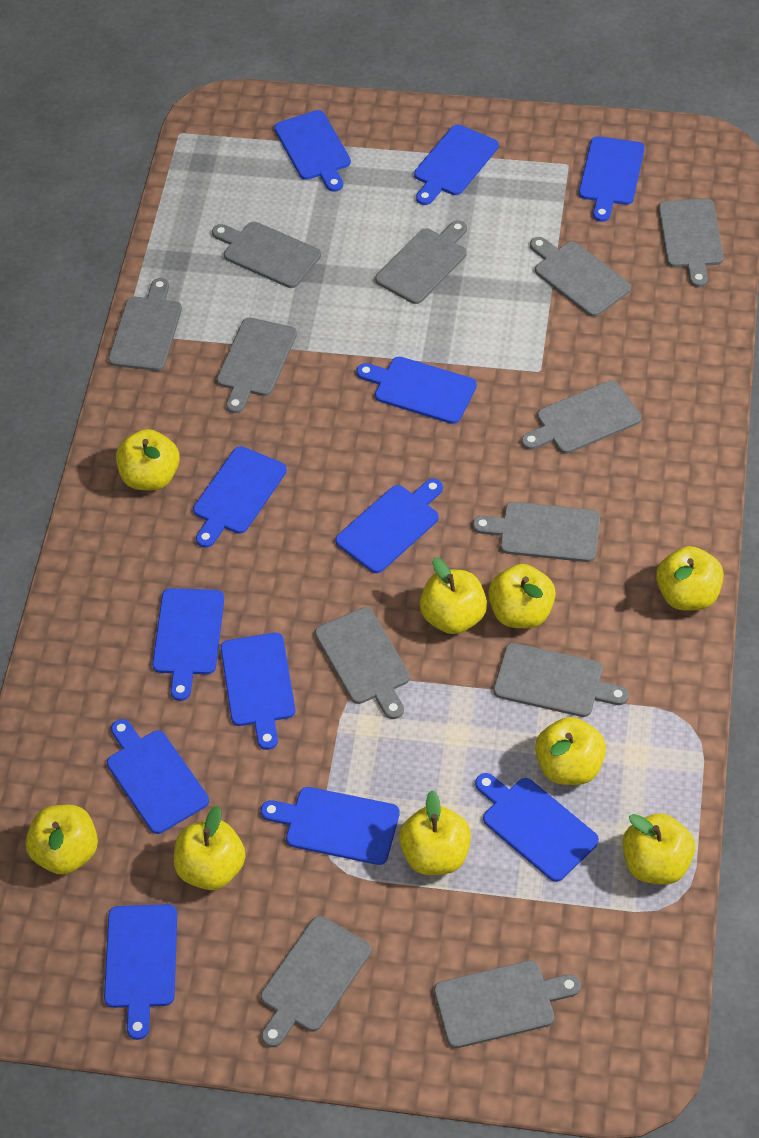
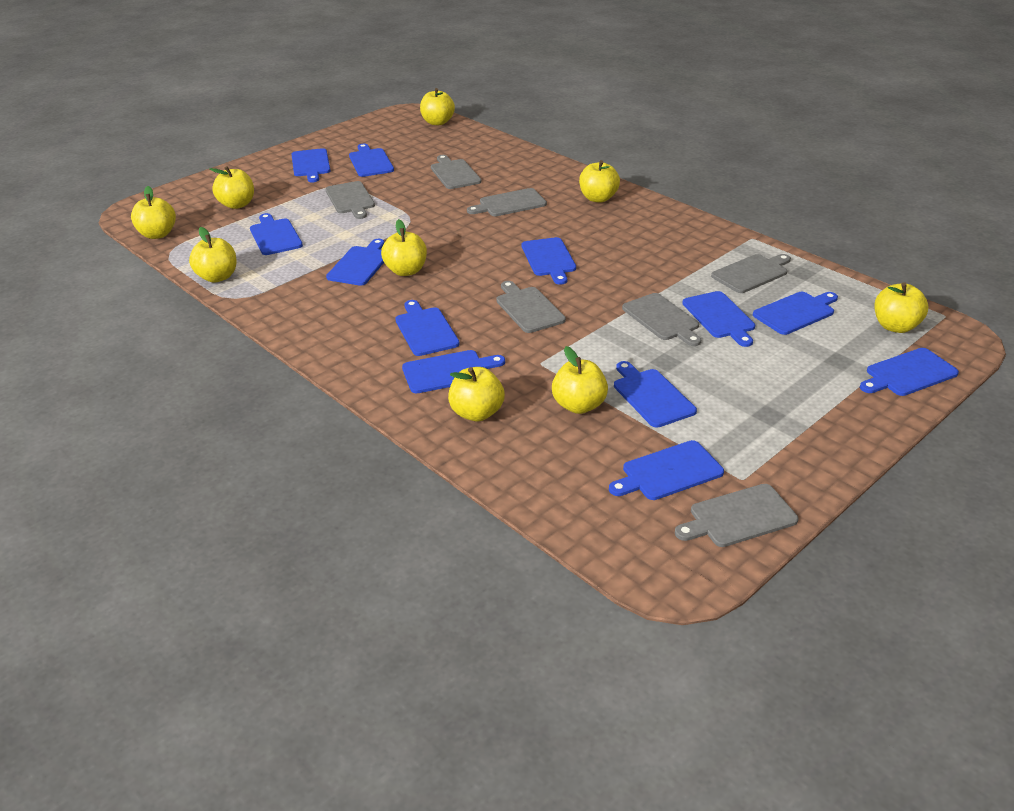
grey cutting board: 12 -> 7

